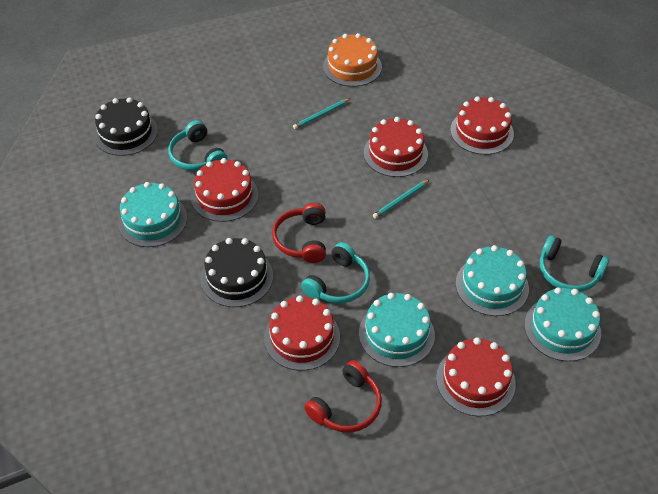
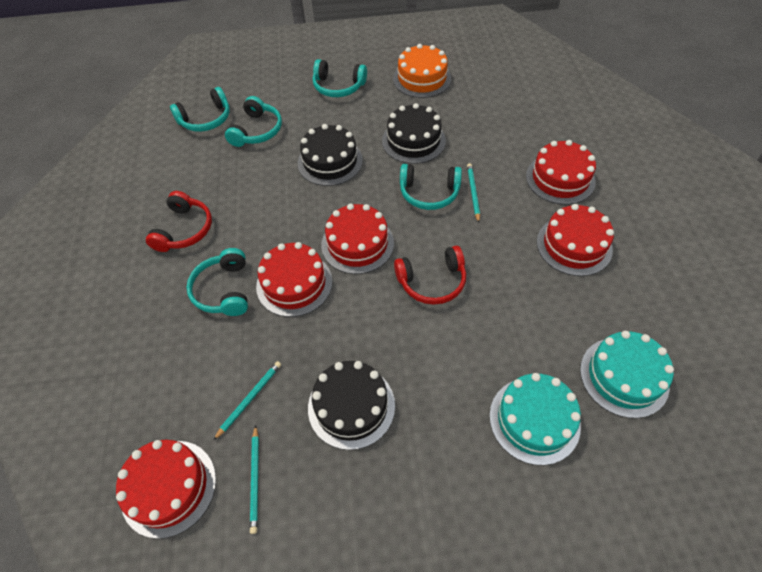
black cake: 2 -> 3
turquoise cake: 4 -> 2
turquoise headphones: 3 -> 5
turquoise pencil: 2 -> 3

